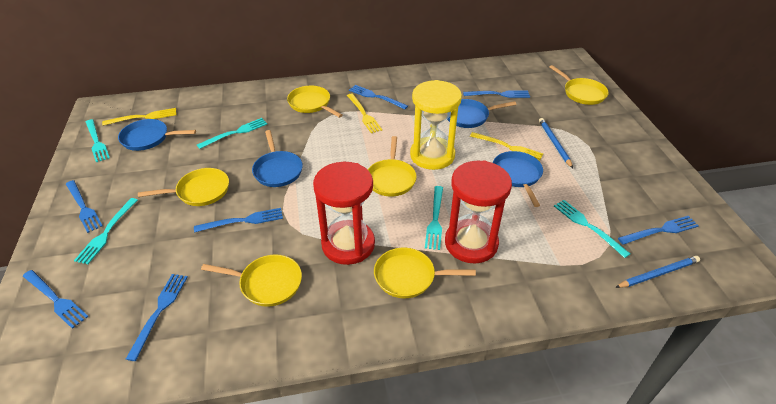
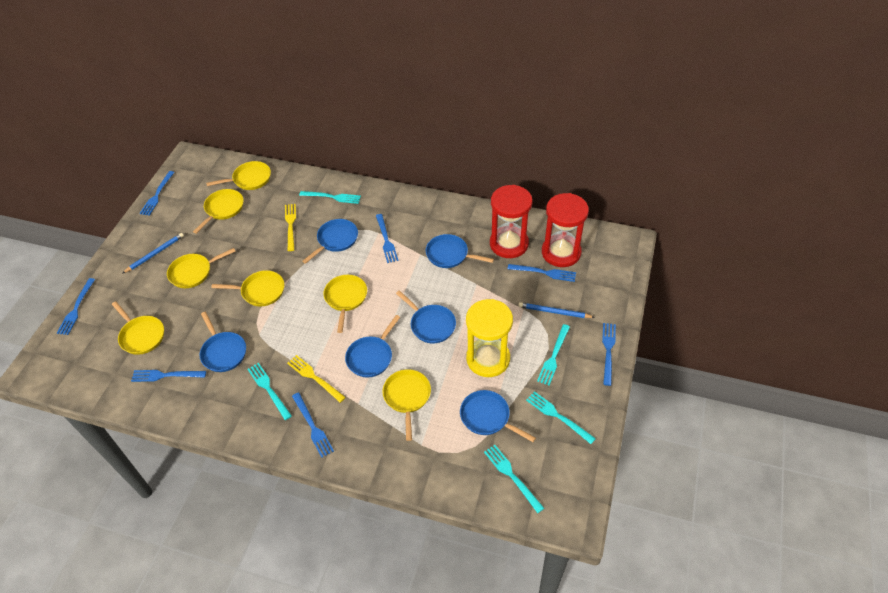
blue pan: 4 -> 6
yellow fork: 3 -> 2
yellow pan: 6 -> 7

